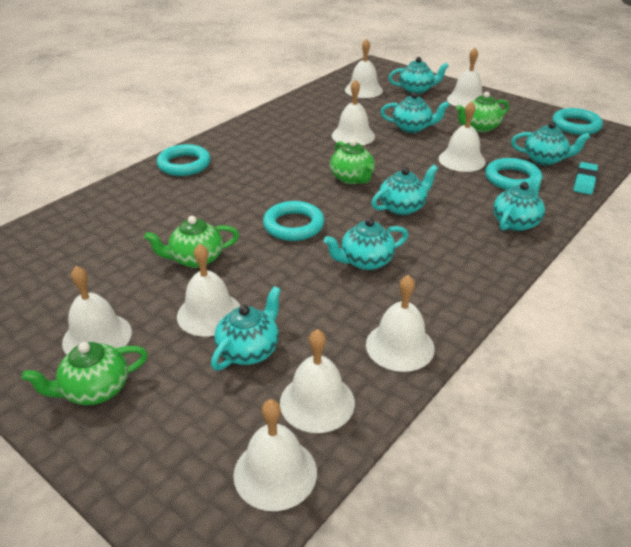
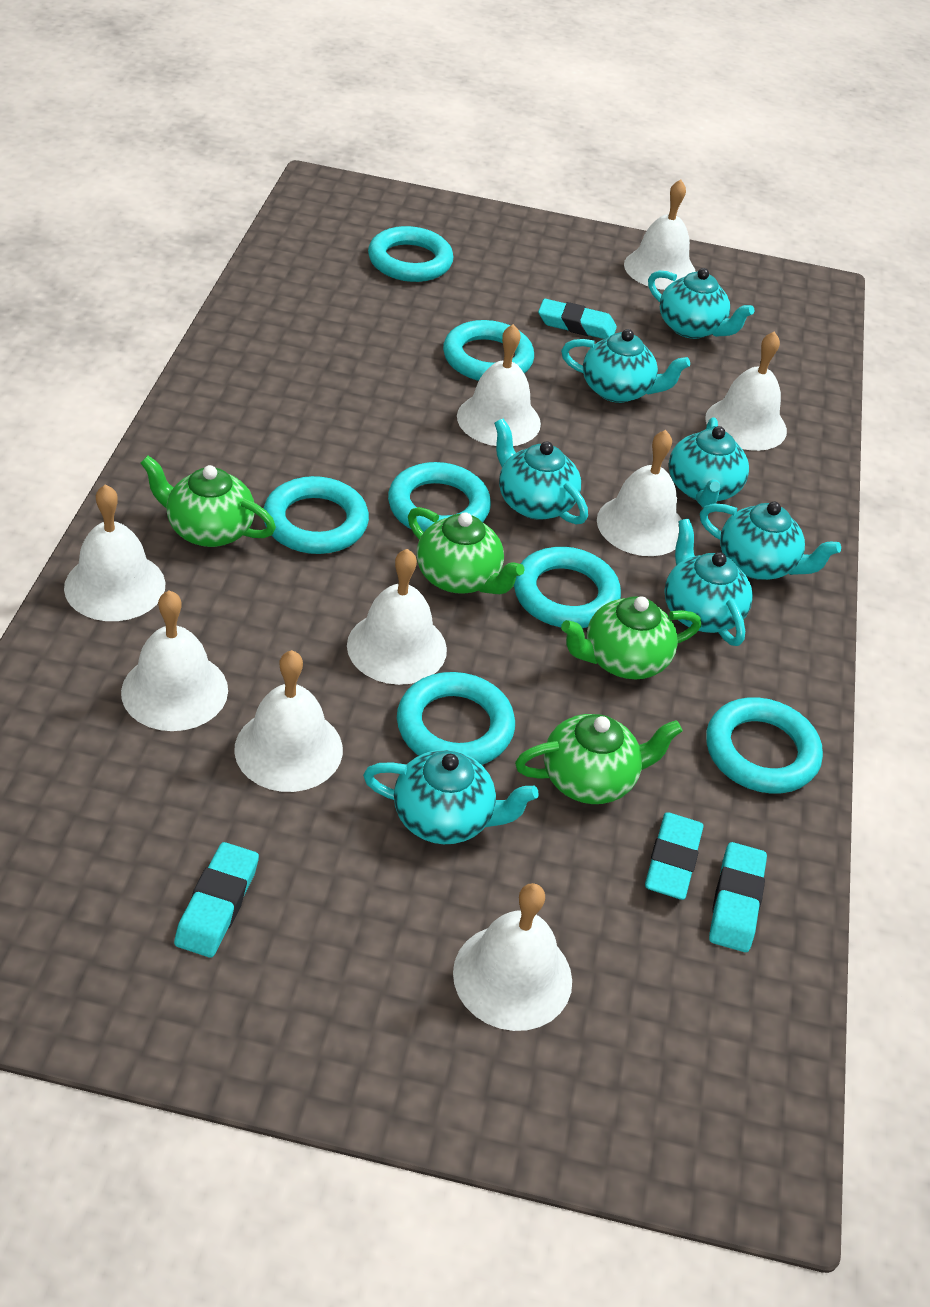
turquoise eraser: 1 -> 4
turquoise ring: 4 -> 7

